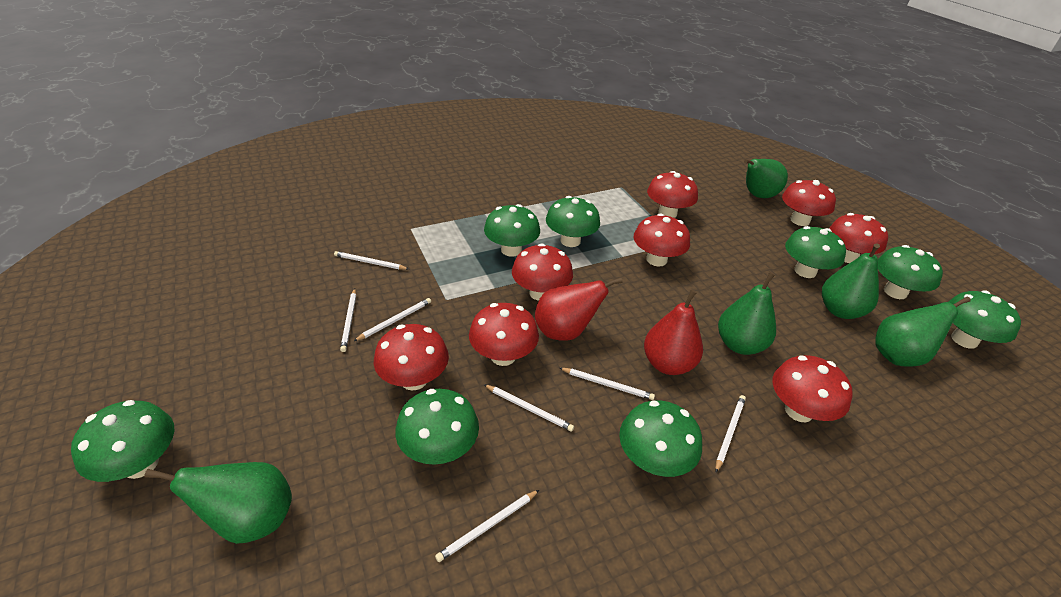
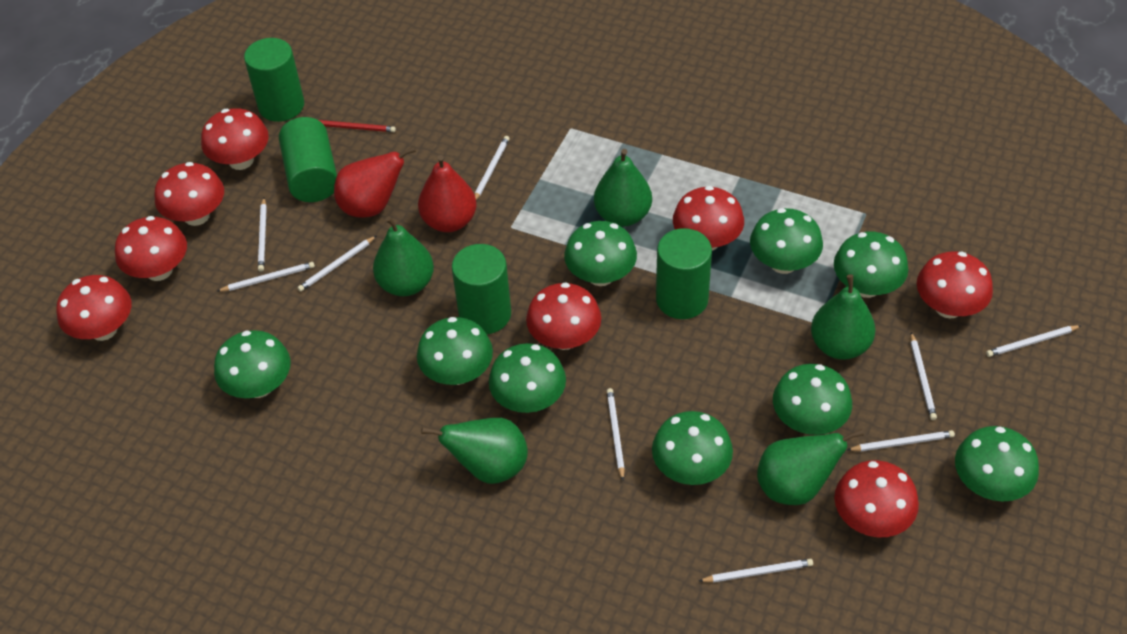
green cylinder: 0 -> 4
green mushroom: 8 -> 9
red pencil: 0 -> 1
white pencil: 7 -> 9

